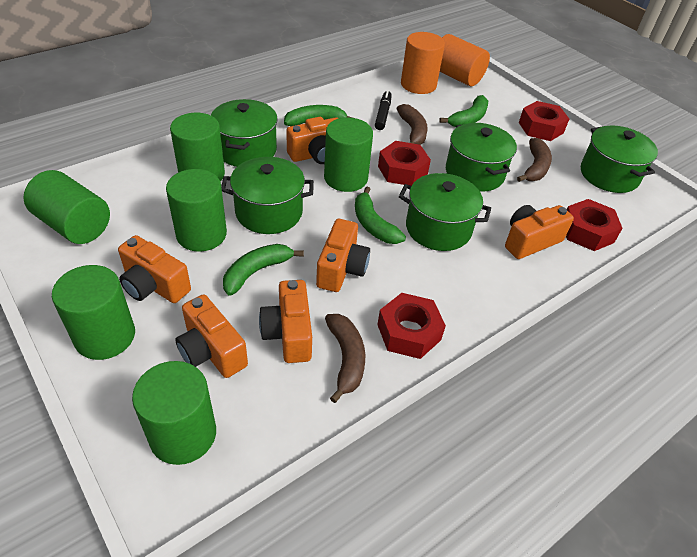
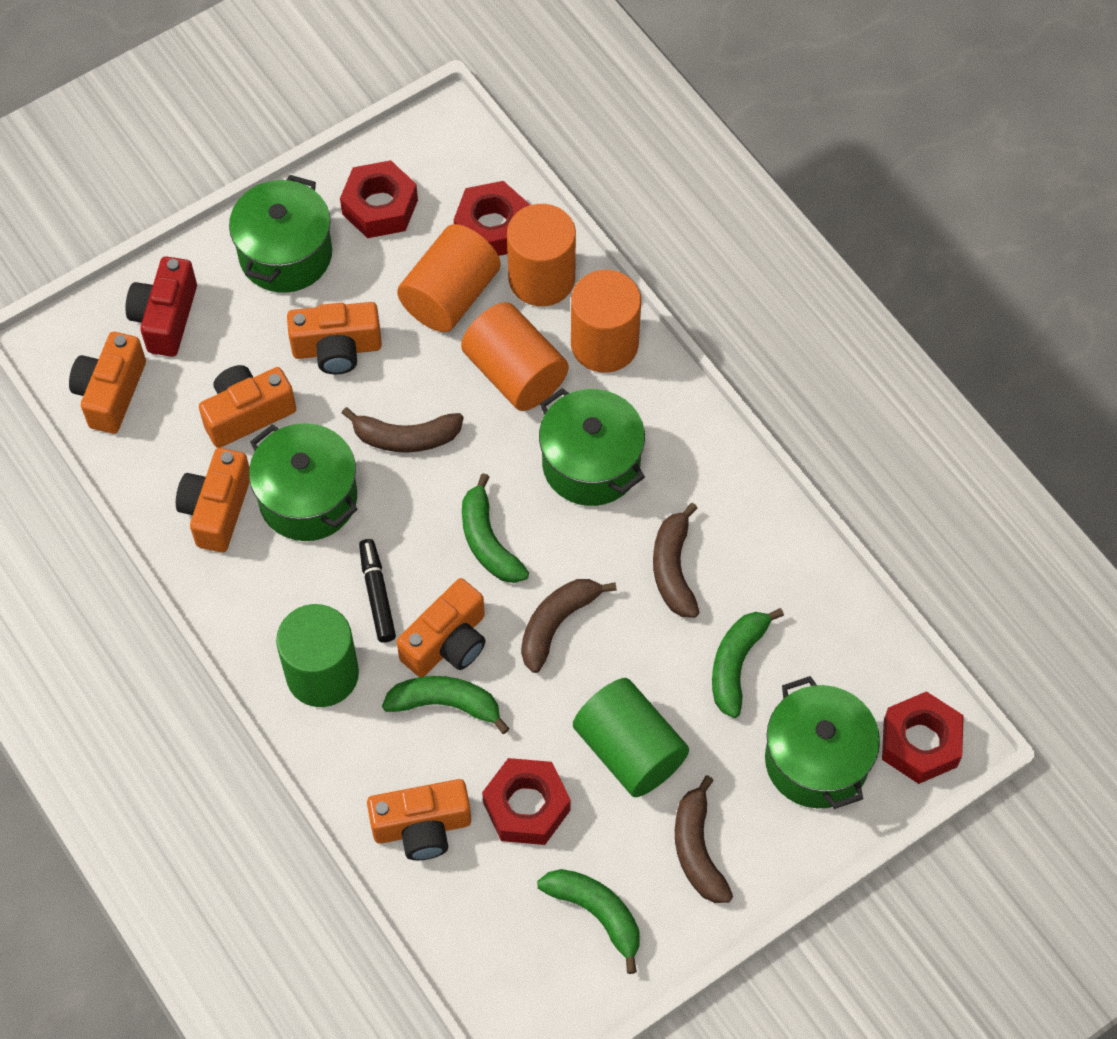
brown banana: 3 -> 4
green cylinder: 6 -> 2
green pot: 5 -> 4
orange cylinder: 2 -> 4
red camera: 0 -> 1

